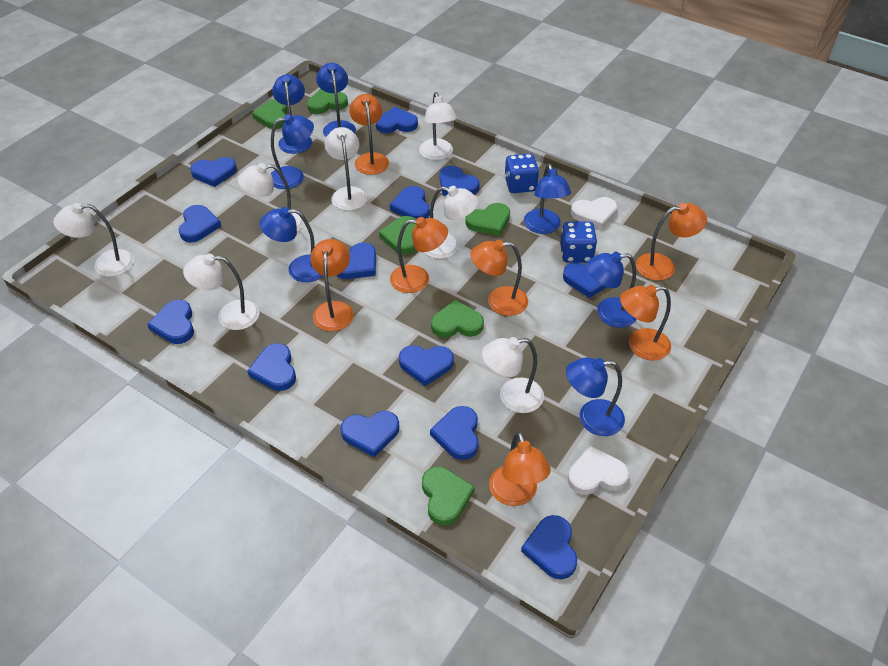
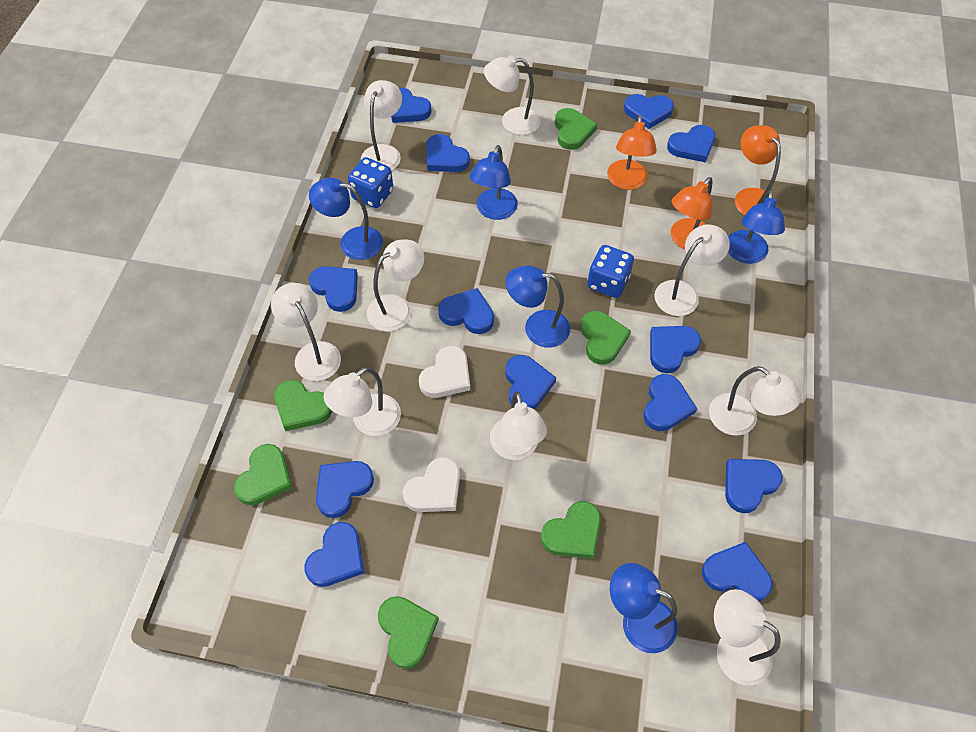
blue lamp: 7 -> 5
orange lamp: 7 -> 3
white lamp: 7 -> 9

